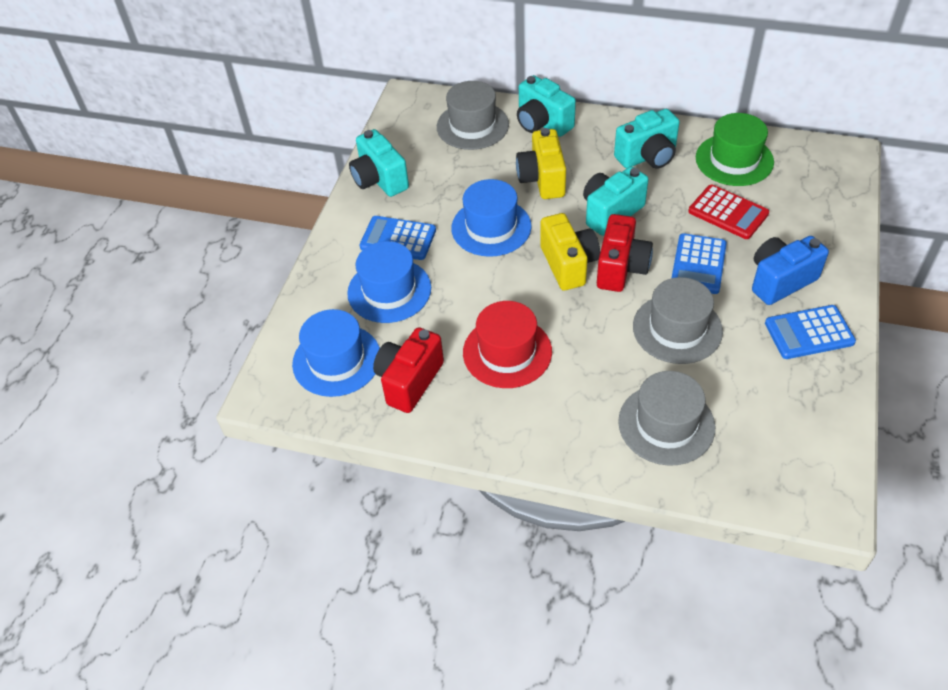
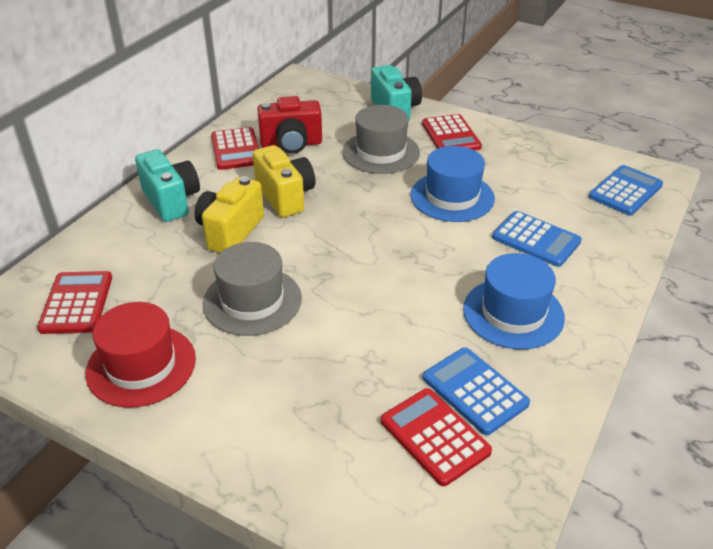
blue camera: 1 -> 0
blue hat: 3 -> 2
green hat: 1 -> 0
grey hat: 3 -> 2
red calculator: 1 -> 4
red camera: 2 -> 1
turquoise camera: 4 -> 2

